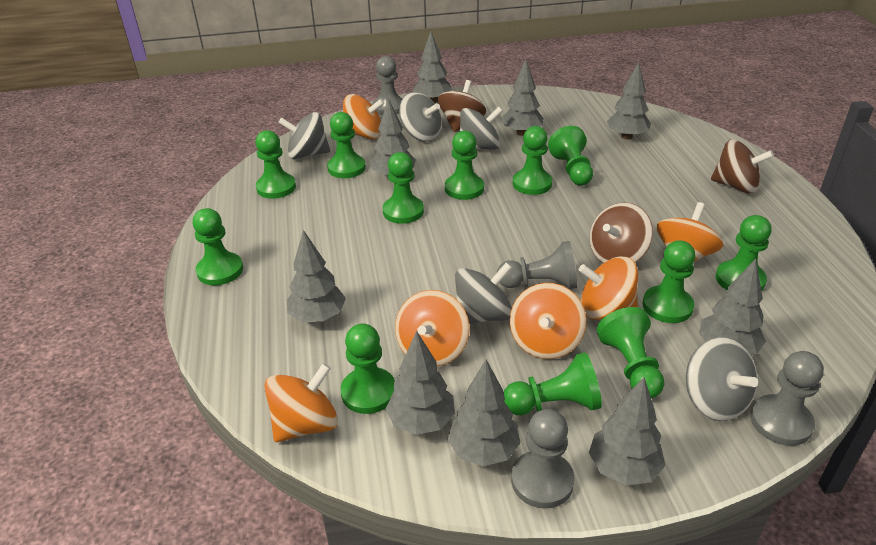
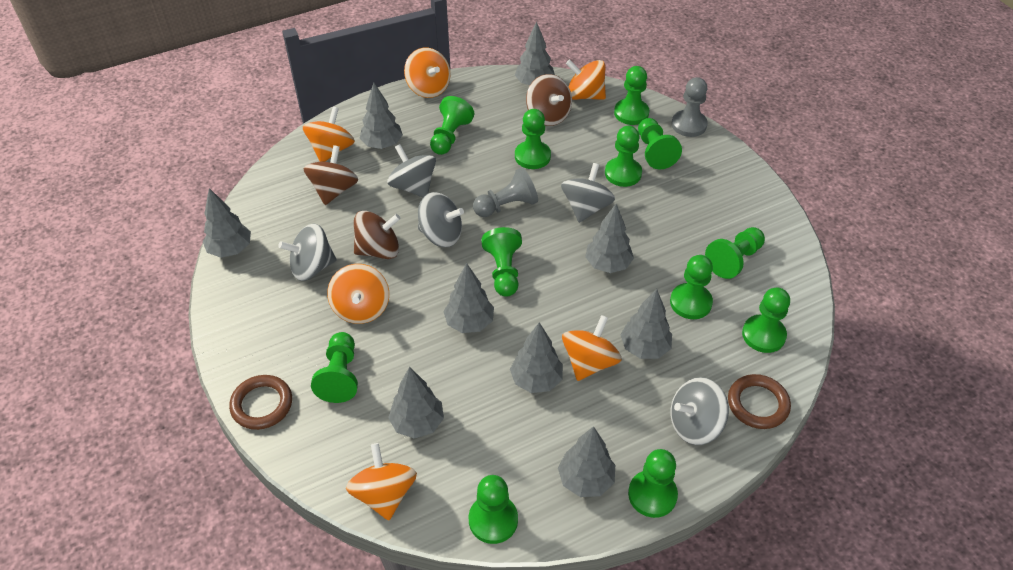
brown ring: 0 -> 2
grey pawn: 4 -> 2

